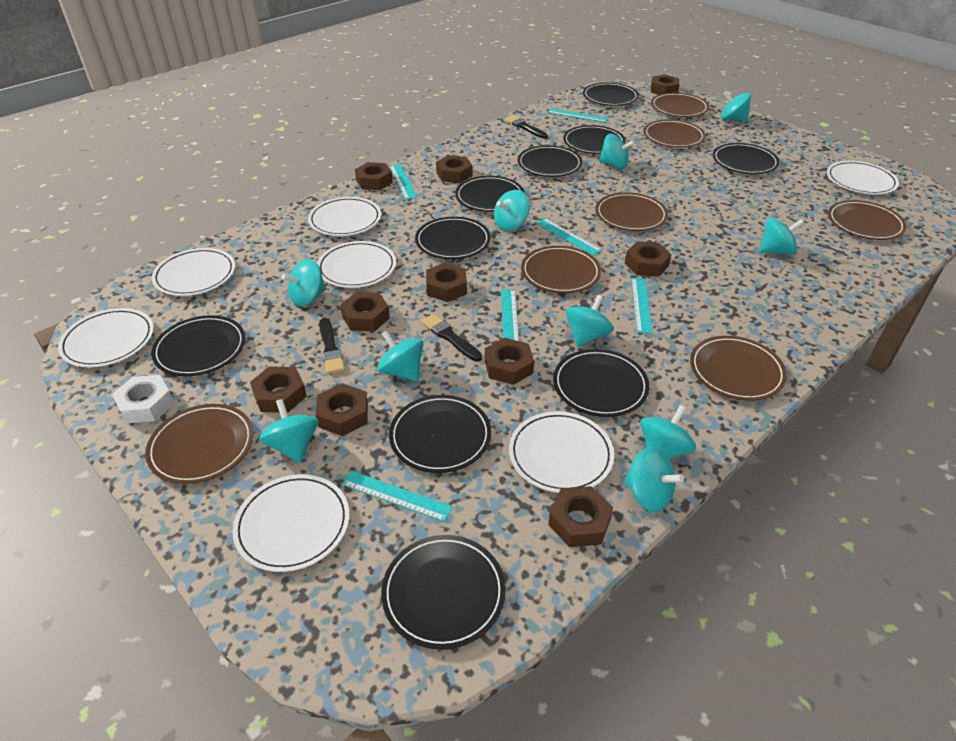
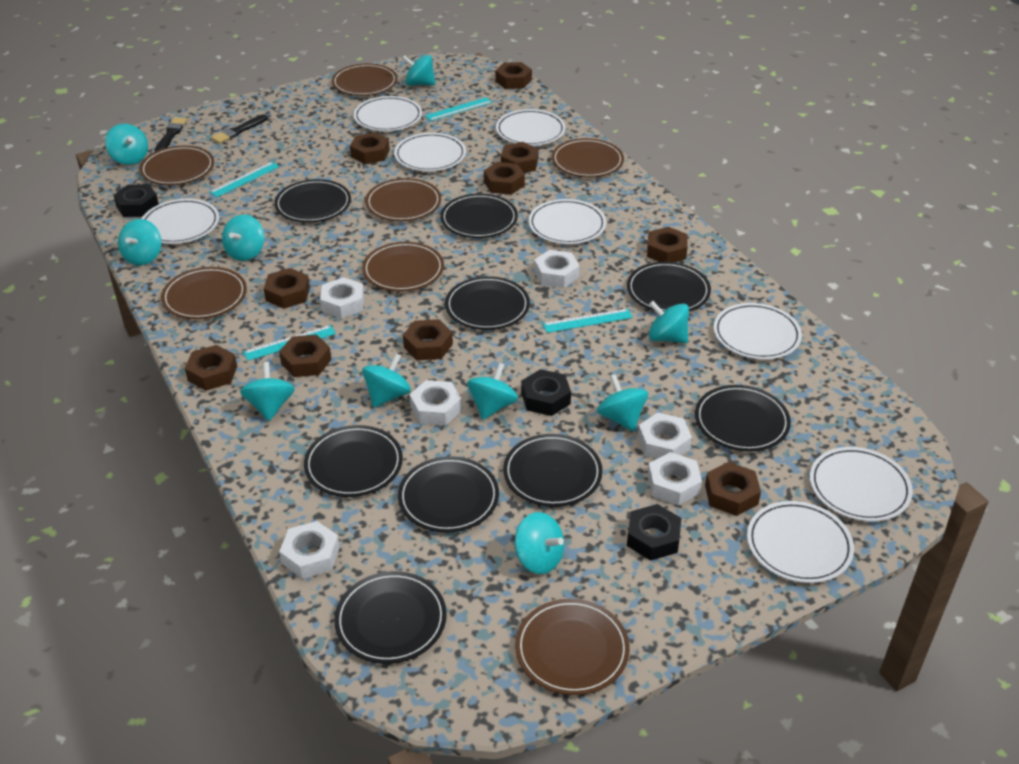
black brush: 3 -> 2
black nut: 0 -> 3
black plate: 10 -> 9
turquoise ruler: 6 -> 4
white nut: 1 -> 6
white plate: 7 -> 8

